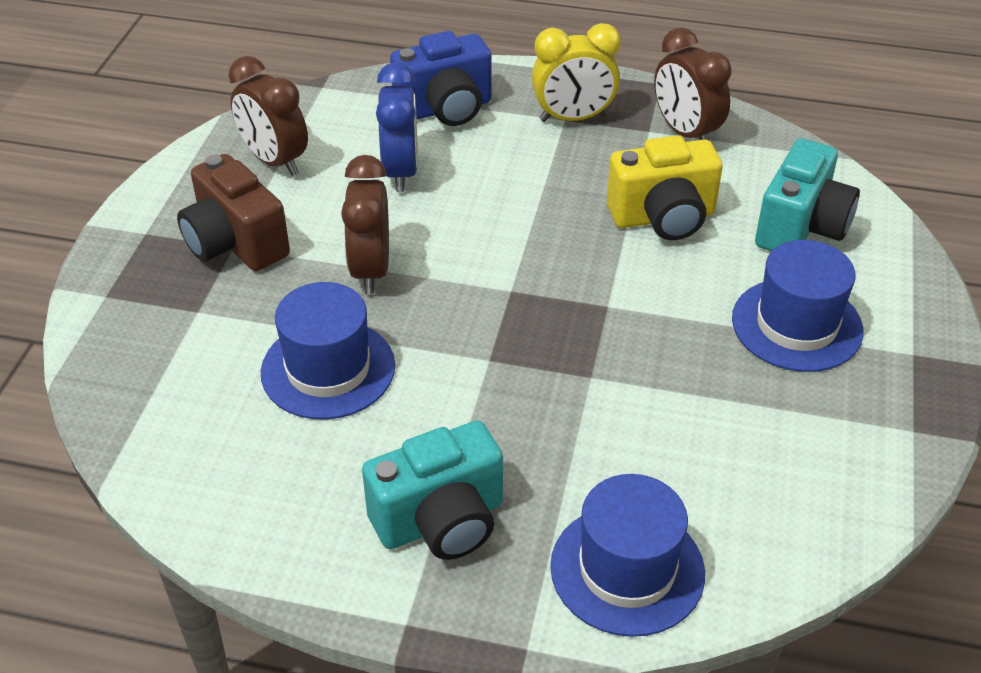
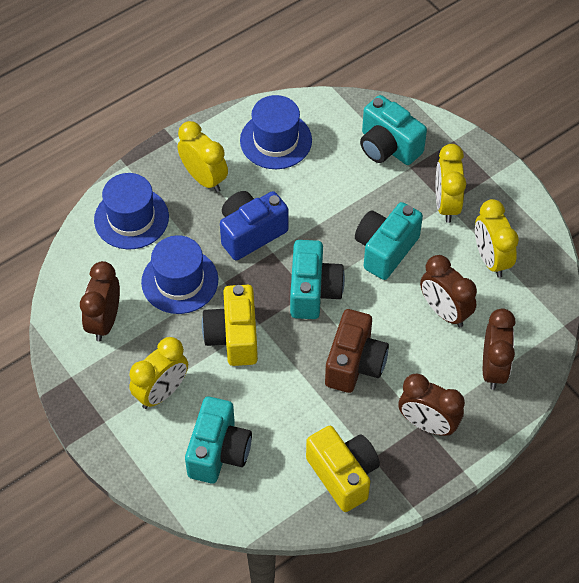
blue clock: 1 -> 0
brown clock: 3 -> 4
turquoise camera: 2 -> 4
yellow camera: 1 -> 2
yellow clock: 1 -> 4

